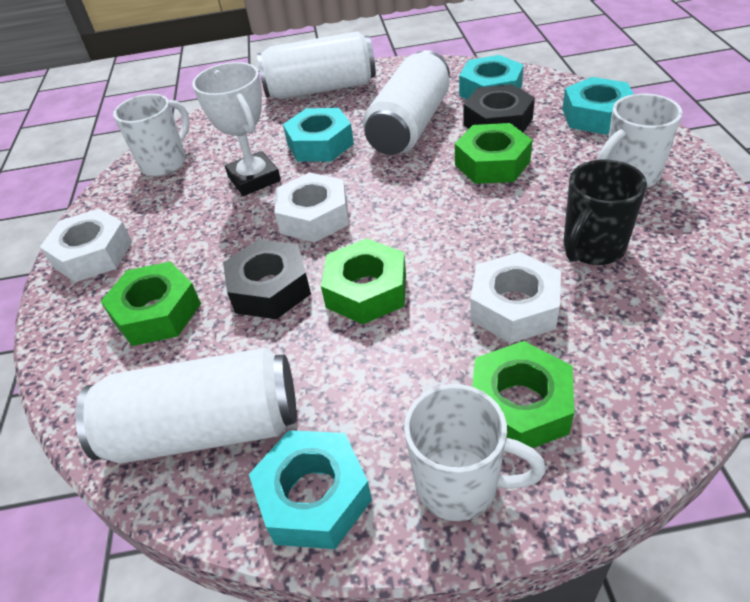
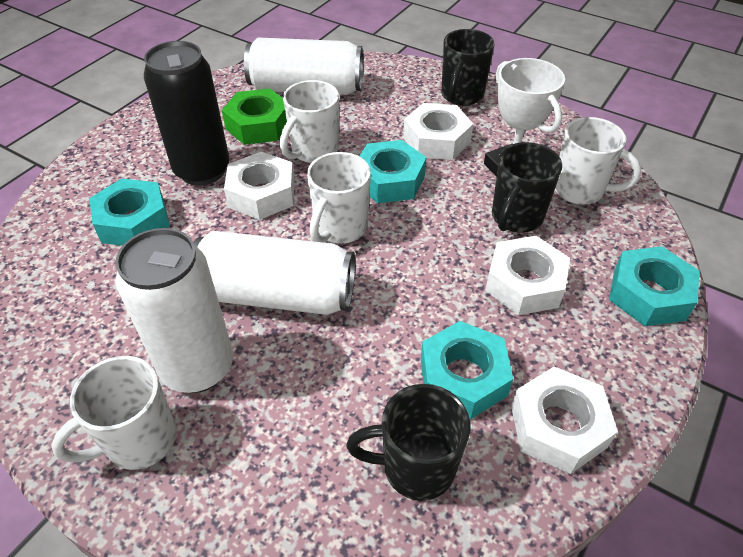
black can: 0 -> 1
black mug: 1 -> 3
black nut: 2 -> 0
green nut: 4 -> 1
white mug: 3 -> 4
white nut: 3 -> 4

